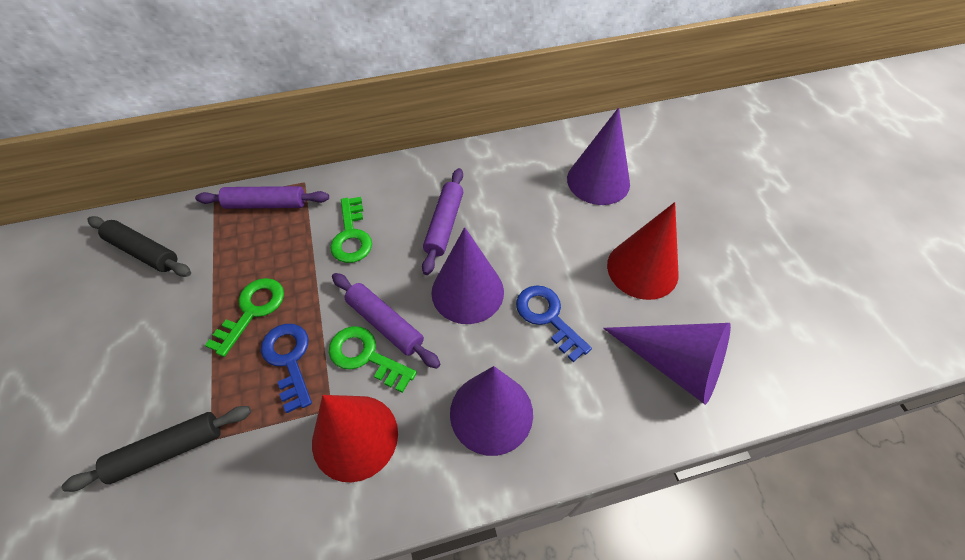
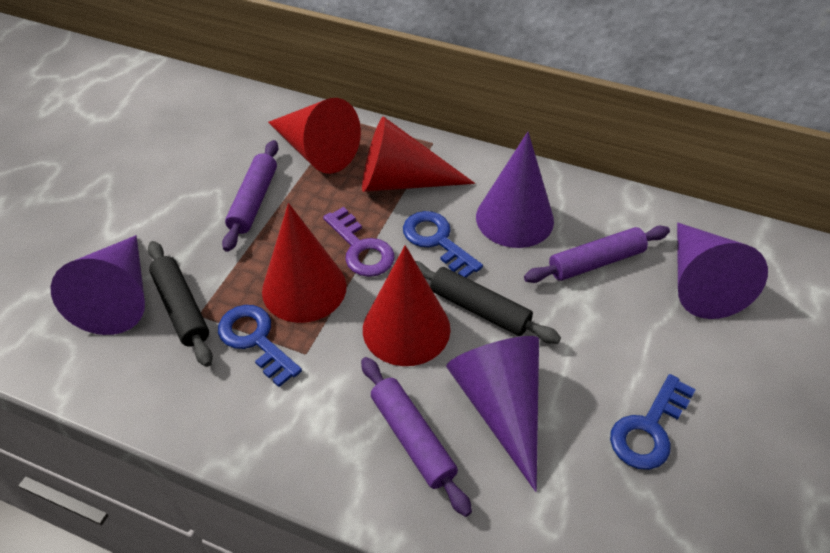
blue key: 2 -> 3
green key: 3 -> 0
purple key: 0 -> 1
red cone: 2 -> 4

